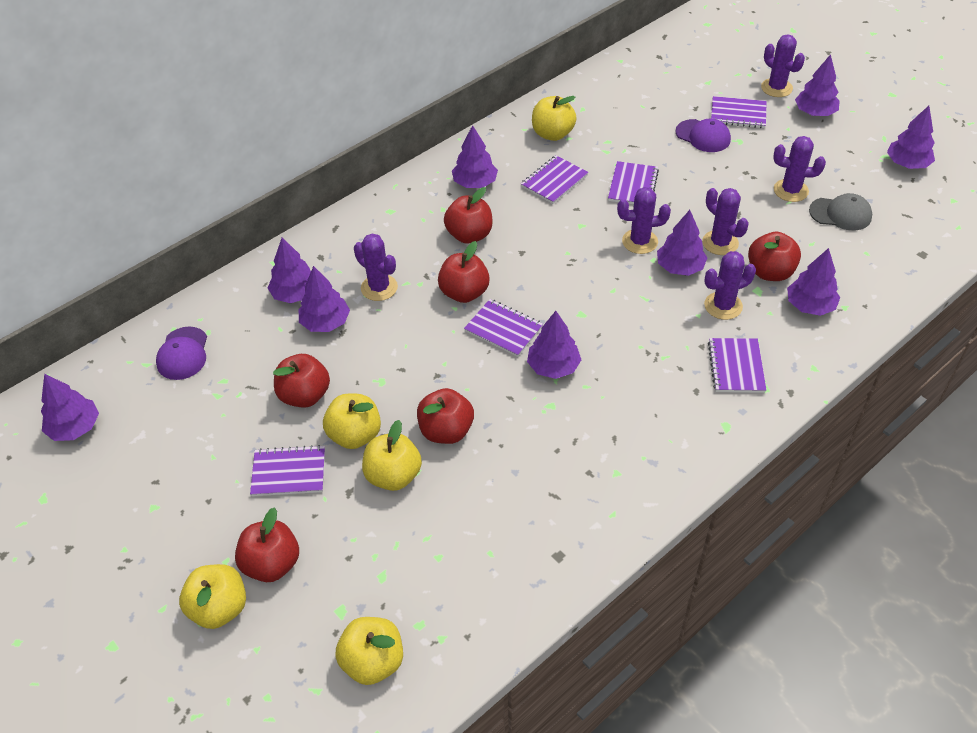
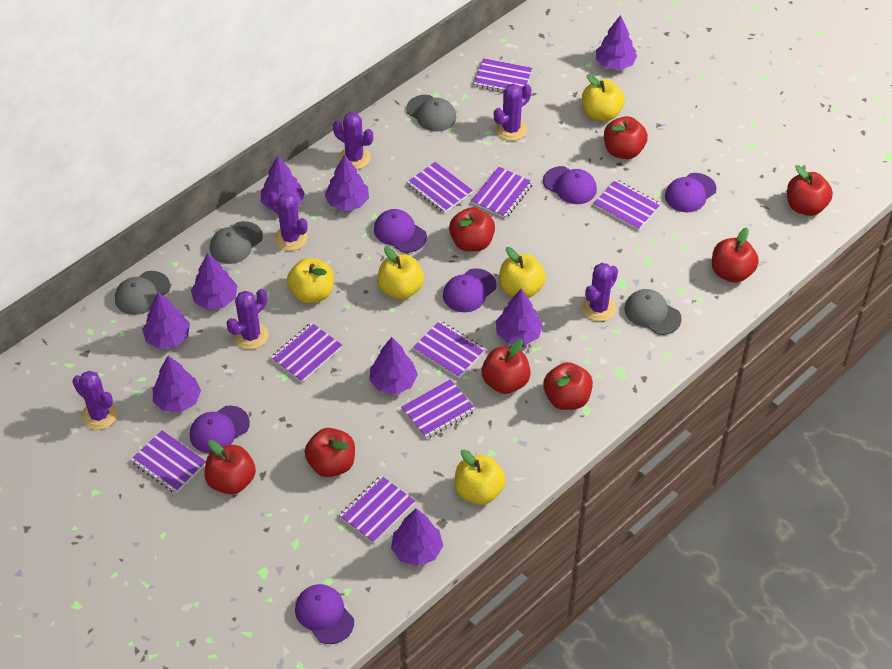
grey cap: 1 -> 4
purple cap: 2 -> 6
purple notebook: 6 -> 9
red apple: 6 -> 8

